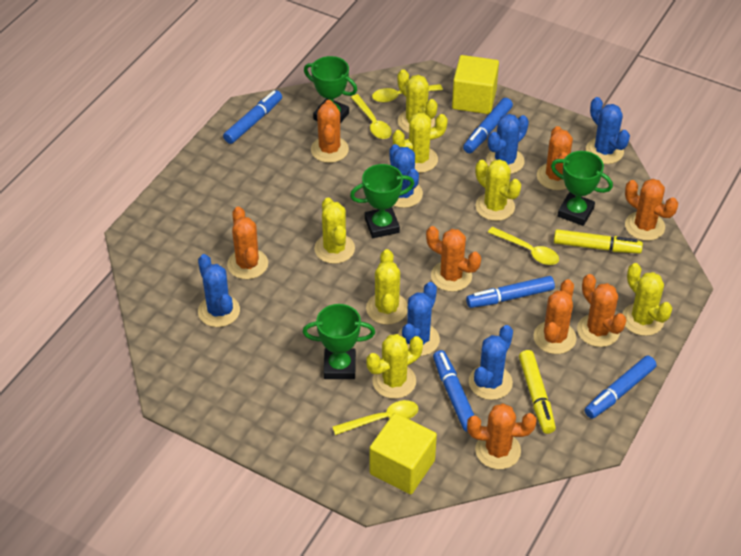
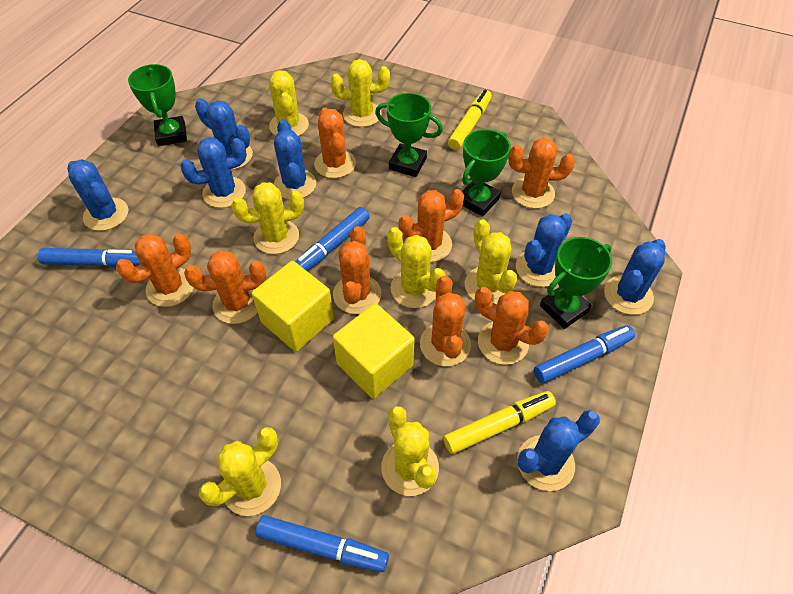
blue cactus: 6 -> 7
blue marker: 5 -> 4
yellow spoon: 4 -> 0

